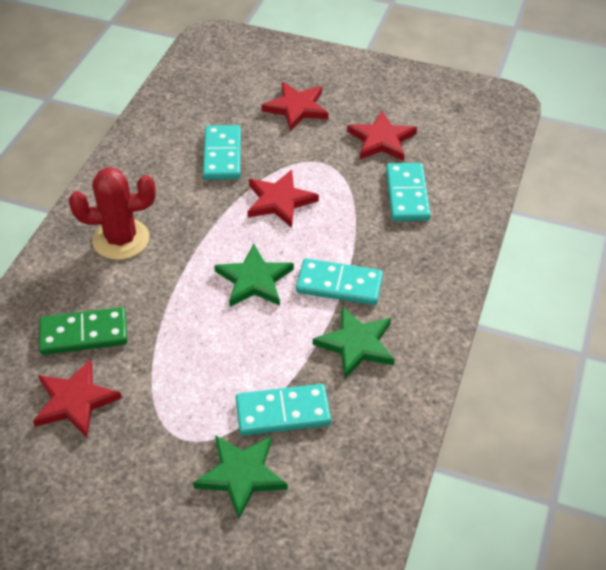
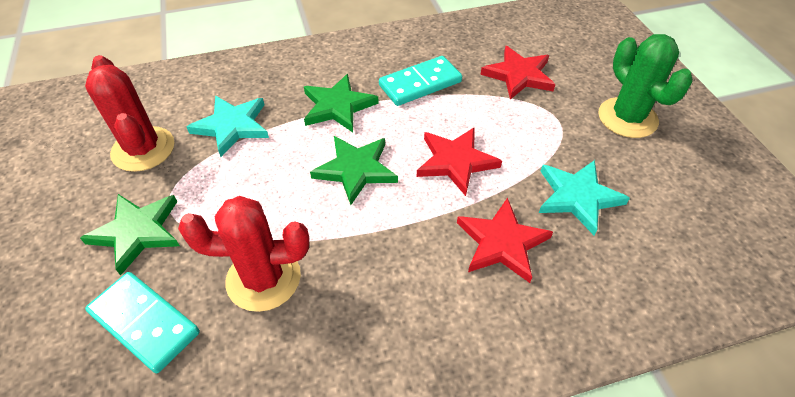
green cactus: 0 -> 1
green domino: 1 -> 0
red cactus: 1 -> 2
red star: 4 -> 3
turquoise domino: 4 -> 2
turquoise star: 0 -> 2

